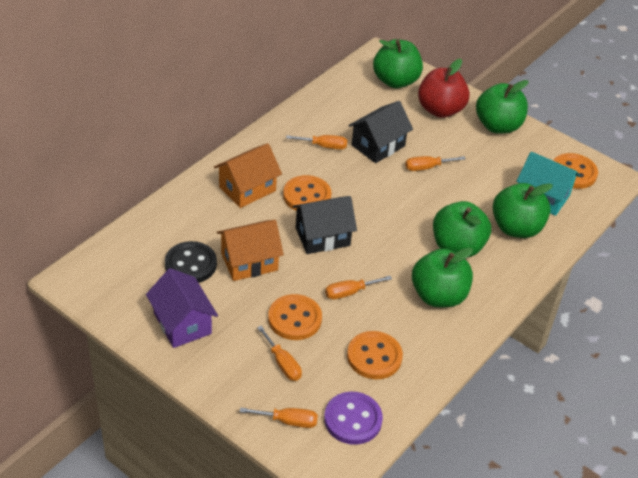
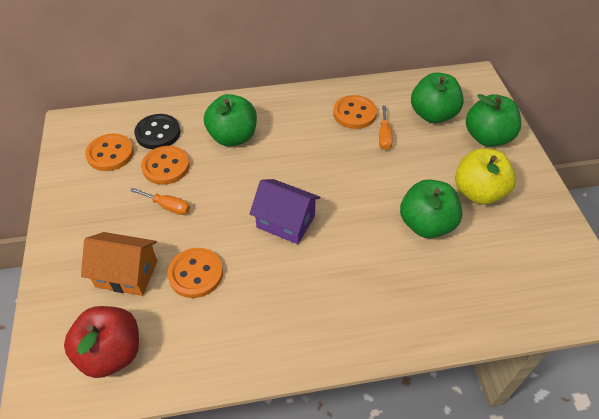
black house: 2 -> 0
green apple: 5 -> 4
orange house: 2 -> 1
orange screwdriver: 5 -> 2
purple button: 1 -> 0
turquoise house: 1 -> 0
yellow apple: 0 -> 1

